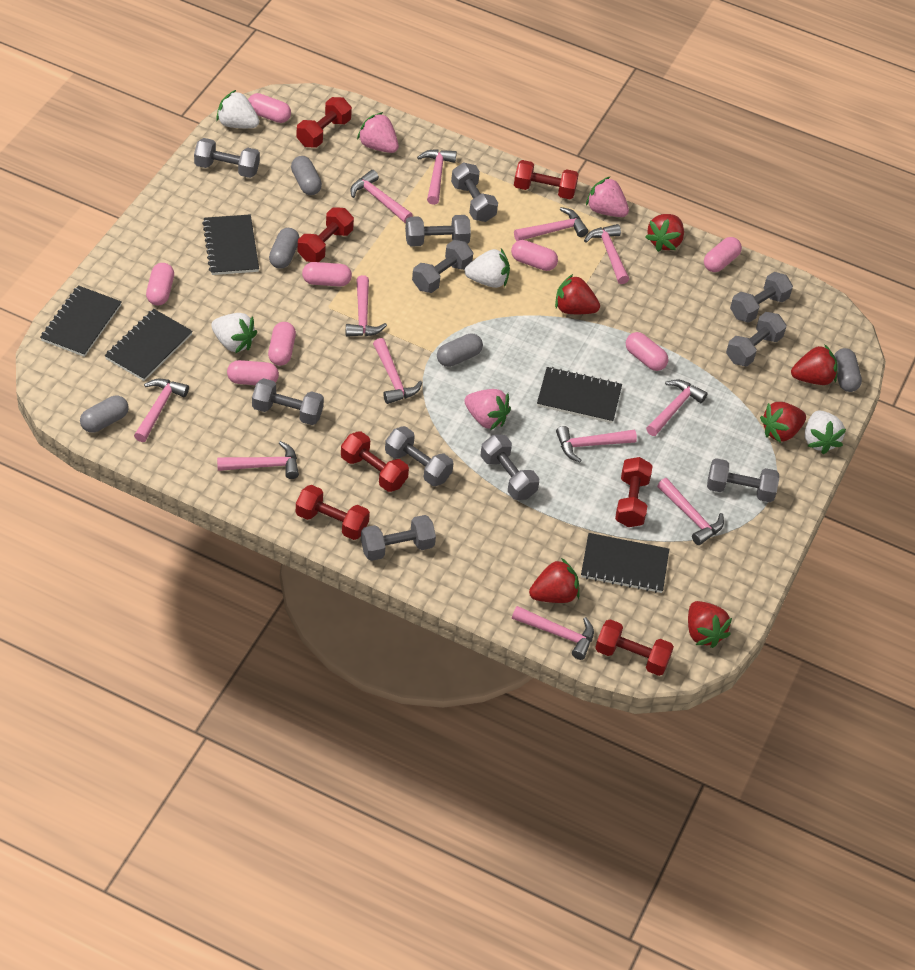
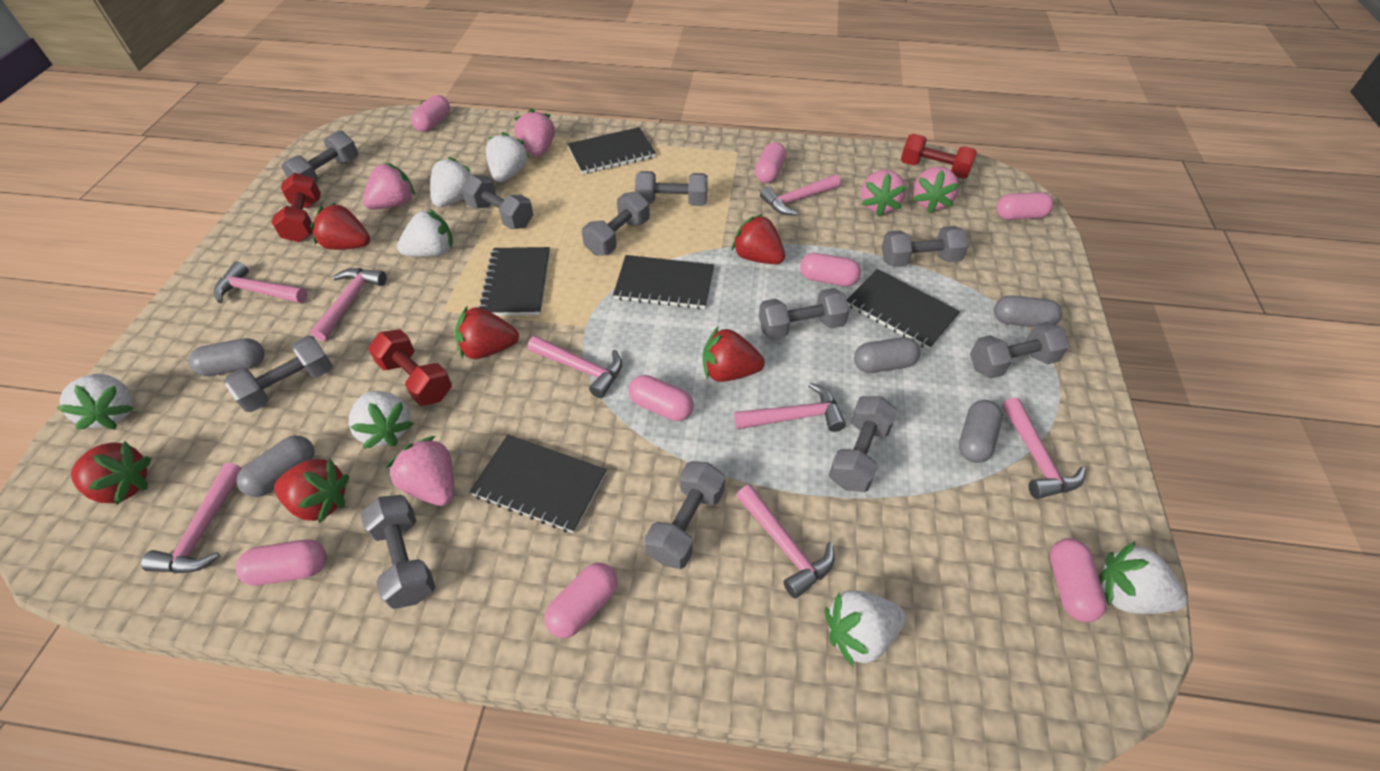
pink hammer: 12 -> 8
pink strawberry: 3 -> 5
red dumbbell: 7 -> 3
white strawberry: 4 -> 7

